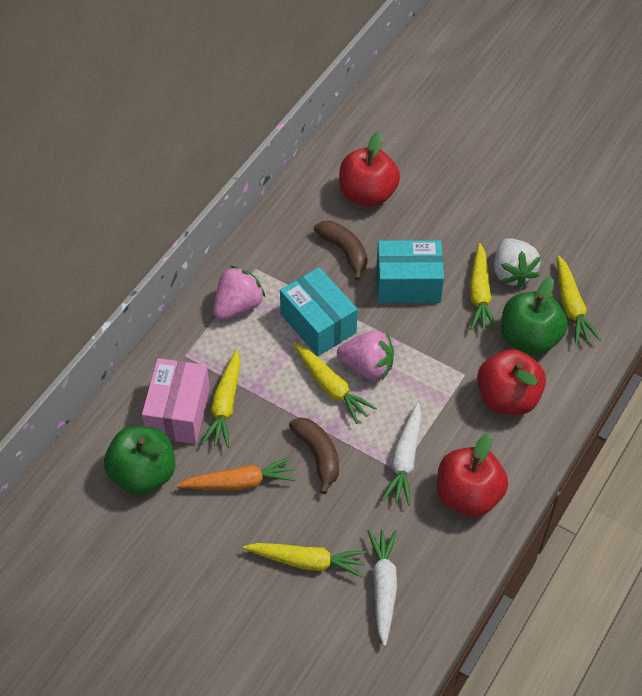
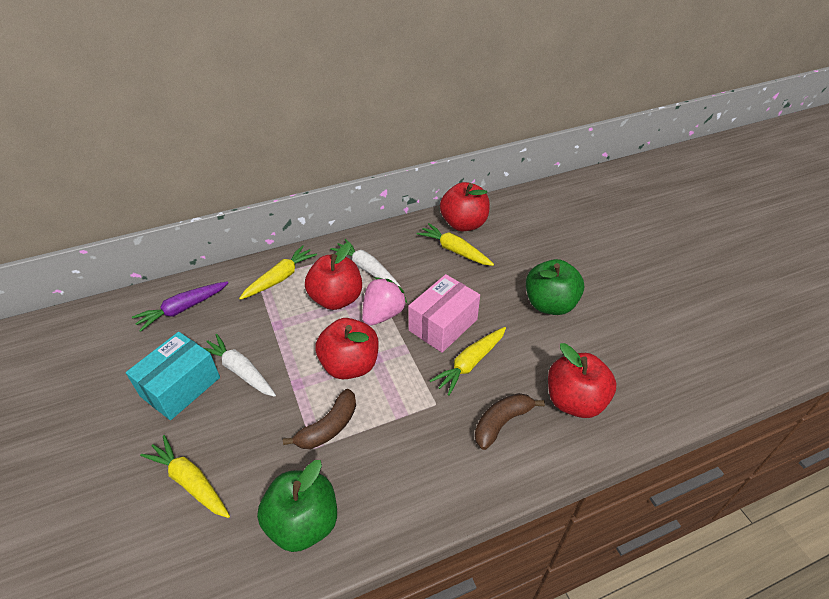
orange carrot: 1 -> 0
pink strawberry: 2 -> 1
purple carrot: 0 -> 1
red apple: 3 -> 4
turquoise box: 2 -> 1
white strawberry: 1 -> 0
yellow carrot: 5 -> 4

